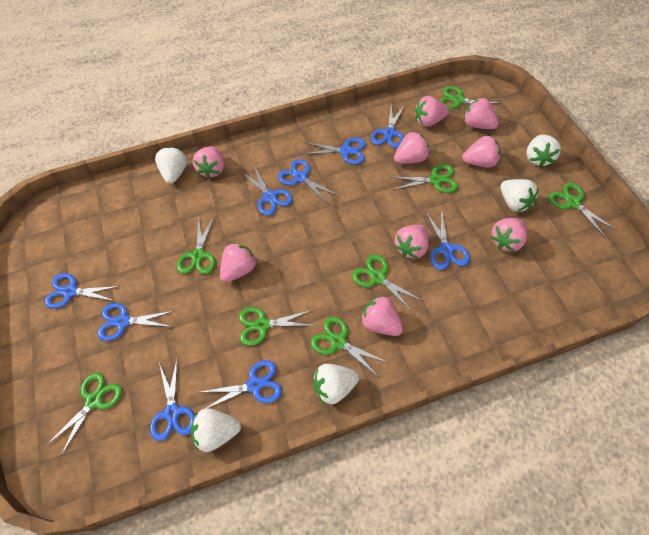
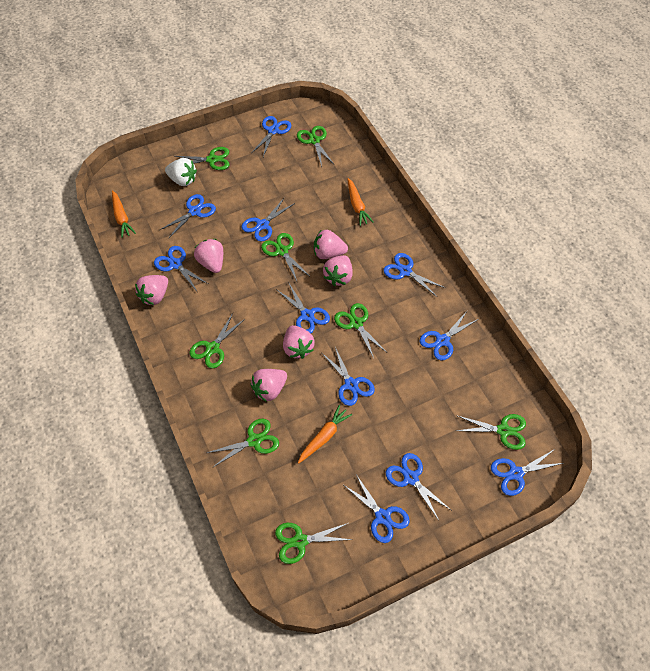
blue scissors: 9 -> 11
orange carrot: 0 -> 3
pink strawberry: 9 -> 6
white strawberry: 5 -> 1

